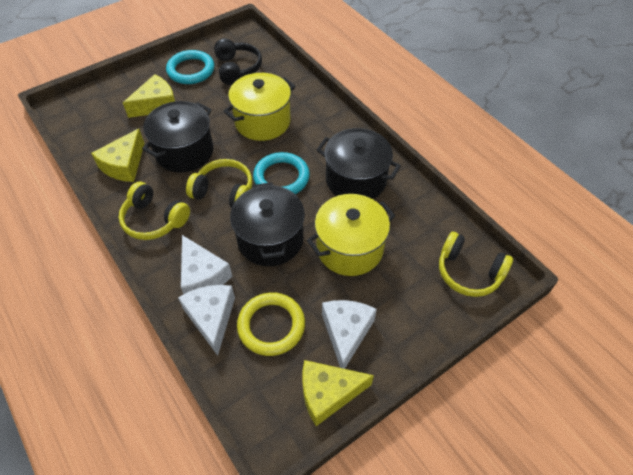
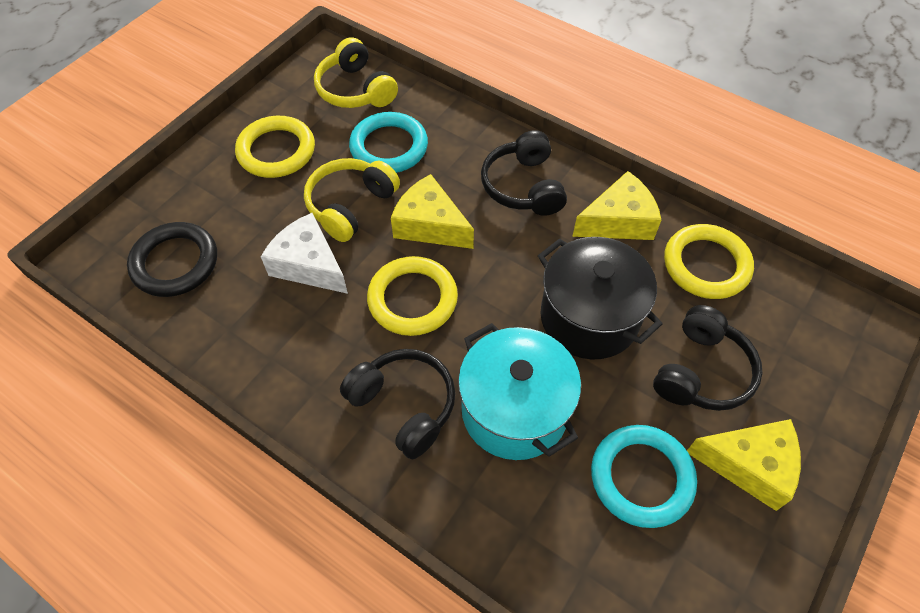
black headphones: 1 -> 3
black pot: 3 -> 1
black ring: 0 -> 1
turquoise pot: 0 -> 1
white cheese: 3 -> 1
yellow headphones: 3 -> 2
yellow pot: 2 -> 0
yellow ring: 1 -> 3

